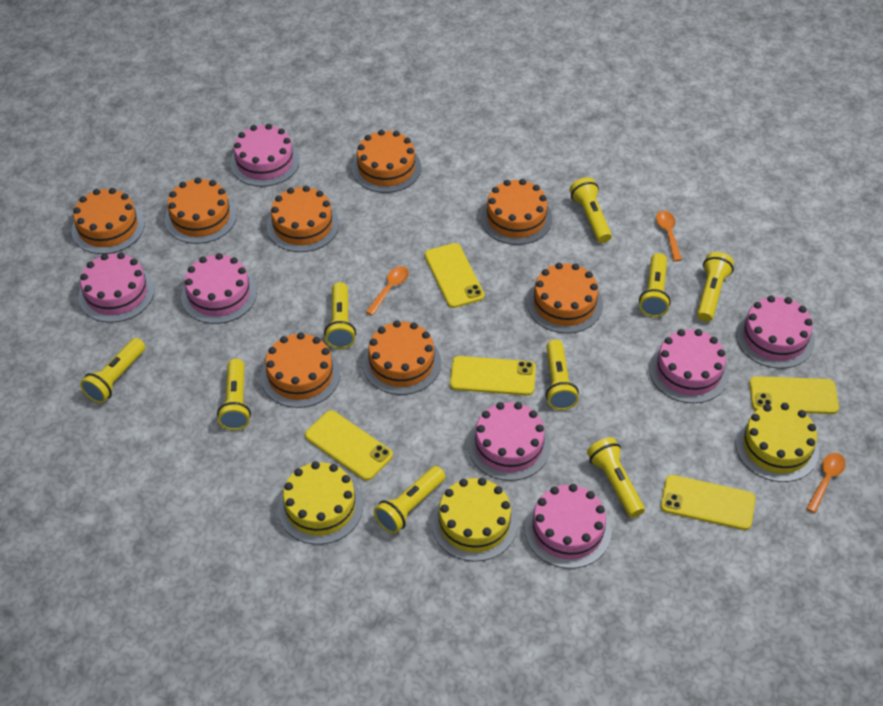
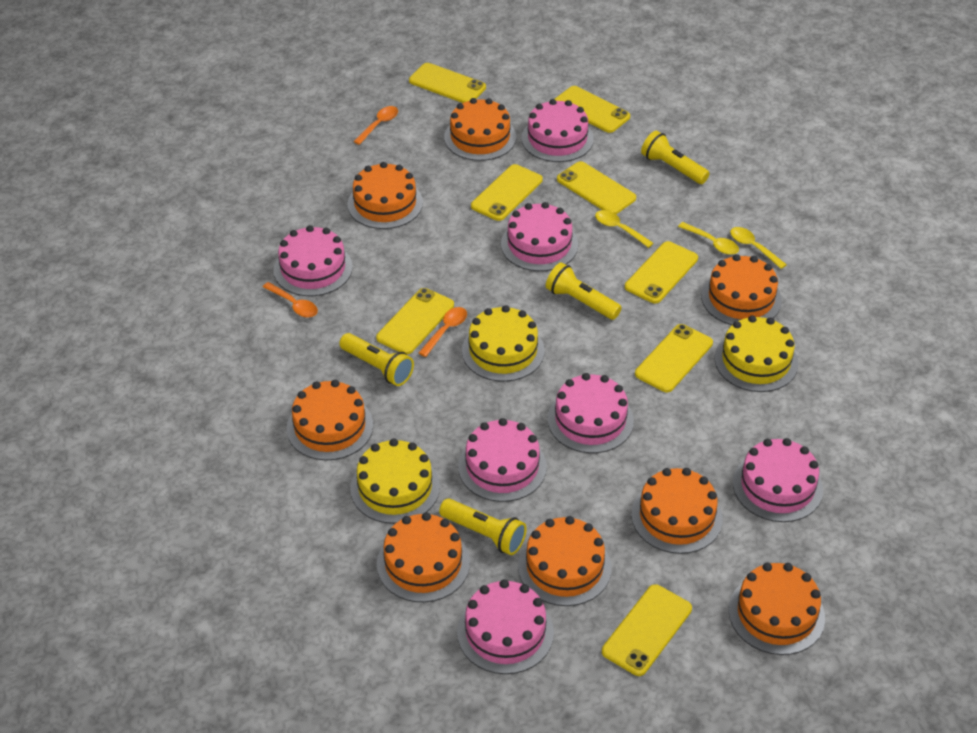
yellow flashlight: 9 -> 4
yellow phone: 5 -> 8
yellow spoon: 0 -> 3

